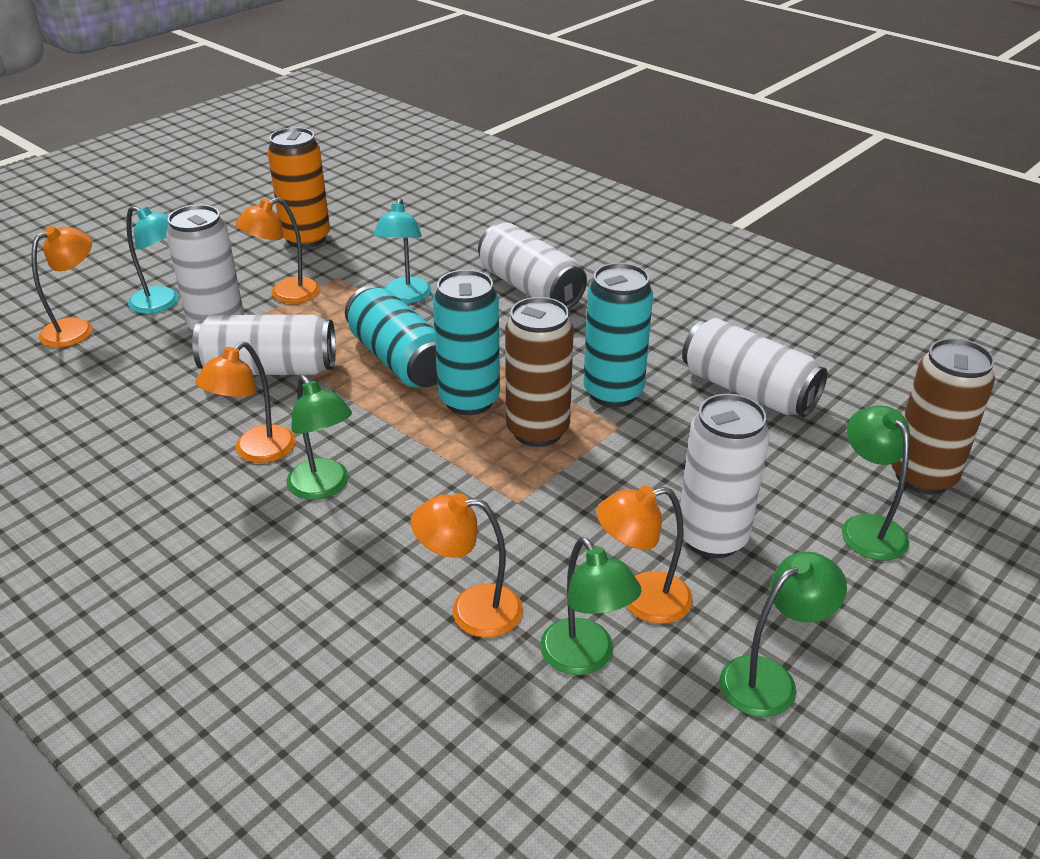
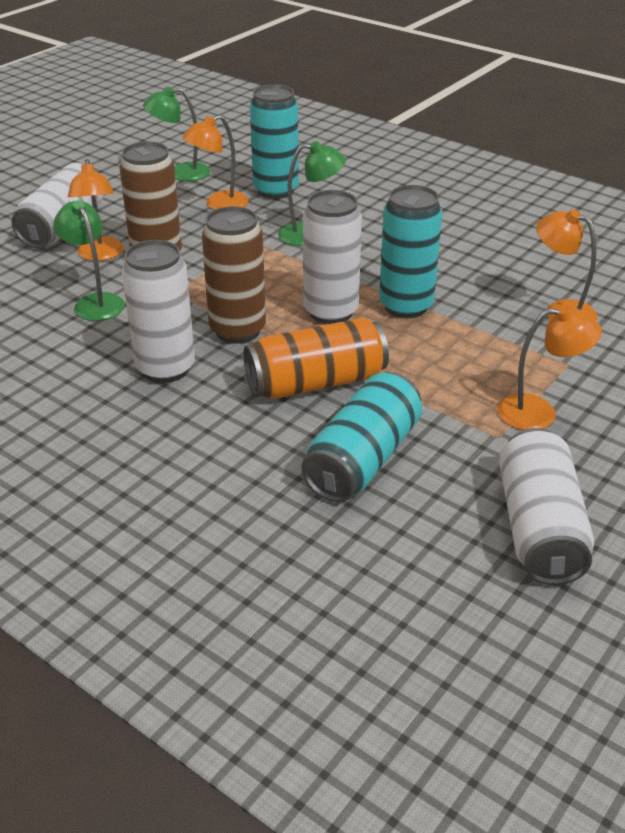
green lamp: 4 -> 3
orange lamp: 5 -> 4
turquoise lamp: 2 -> 0
white can: 5 -> 4

